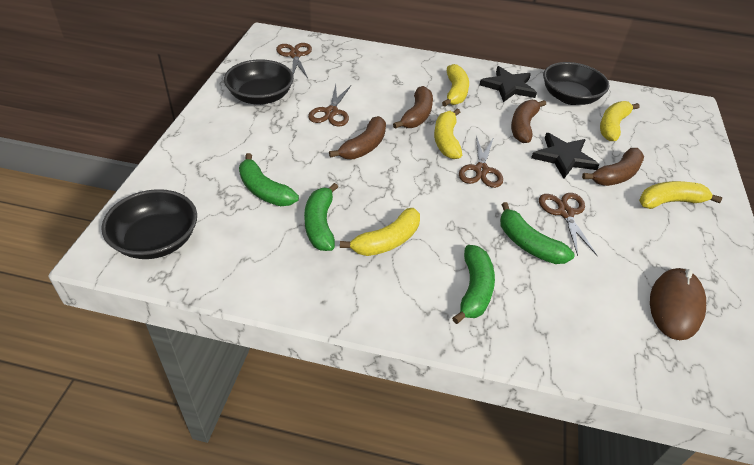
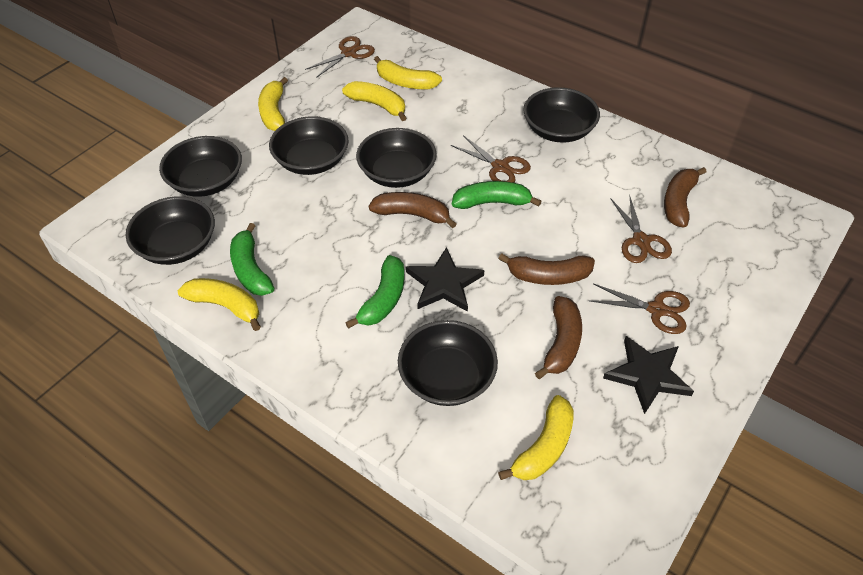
black bowl: 3 -> 6
brown mouse: 1 -> 0
green banana: 4 -> 3

